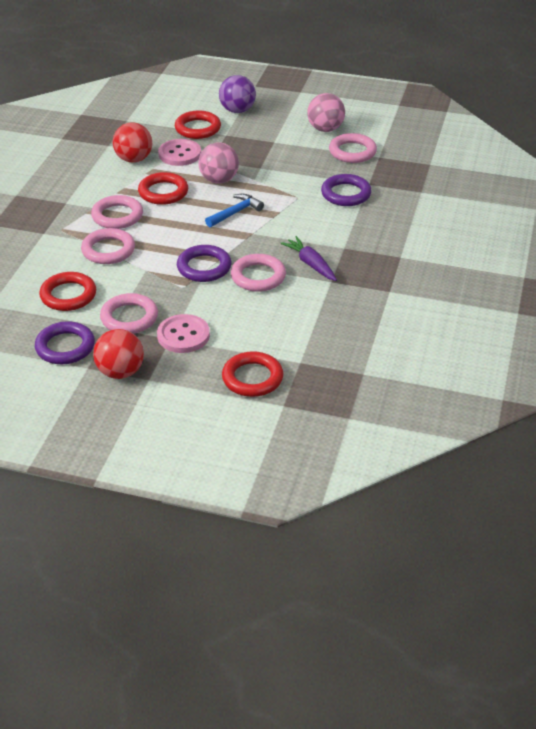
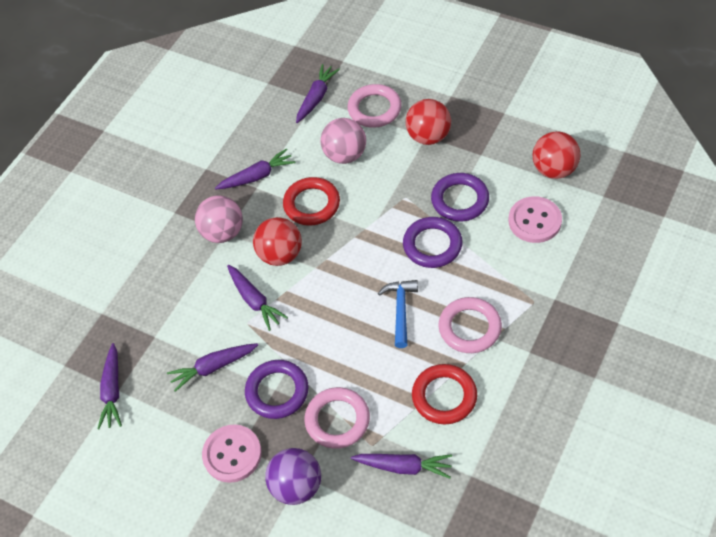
pink ring: 5 -> 3
purple carrot: 1 -> 6
red ball: 2 -> 3
red ring: 4 -> 2

